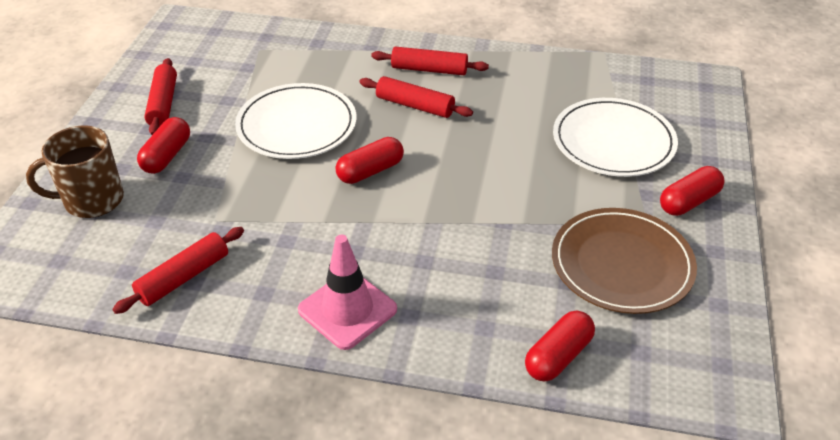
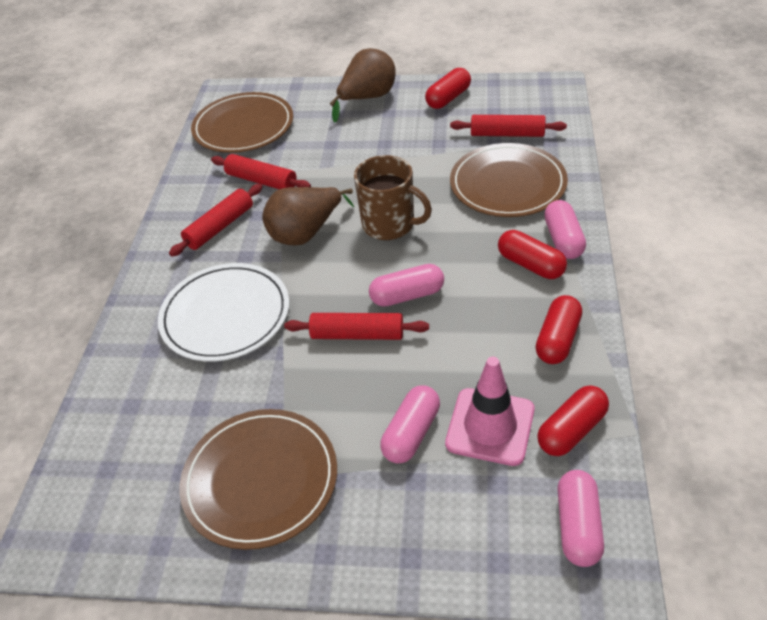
brown pear: 0 -> 2
brown plate: 1 -> 3
pink capsule: 0 -> 4
white plate: 2 -> 1

